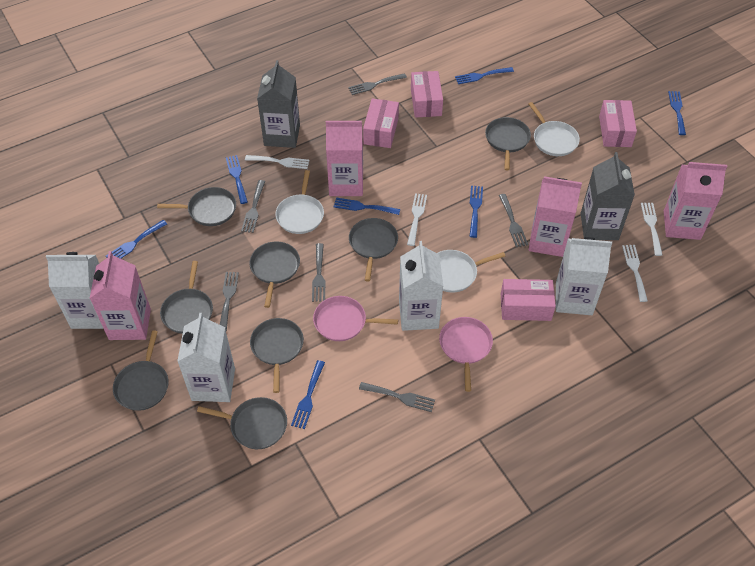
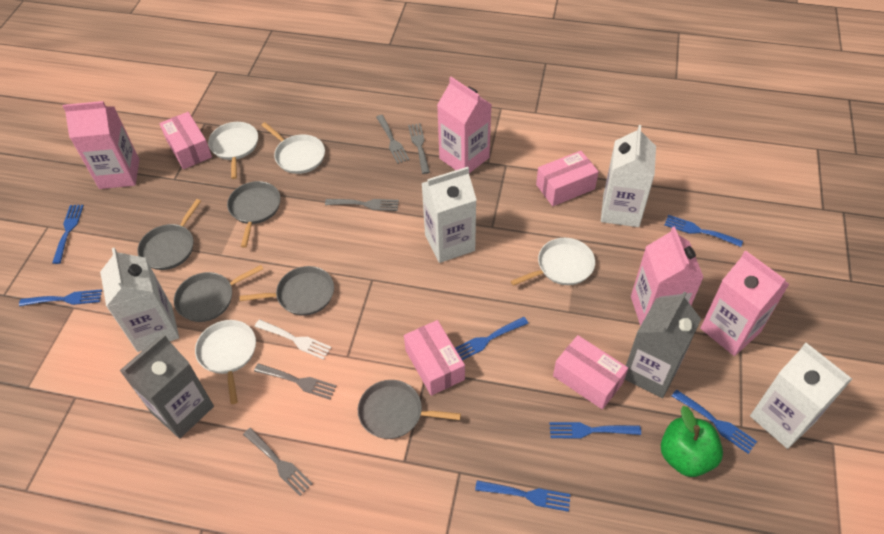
green apple: 0 -> 1
grey fork: 6 -> 5
grey pan: 8 -> 5
pink pan: 2 -> 0
white fork: 4 -> 1
white pan: 3 -> 4

